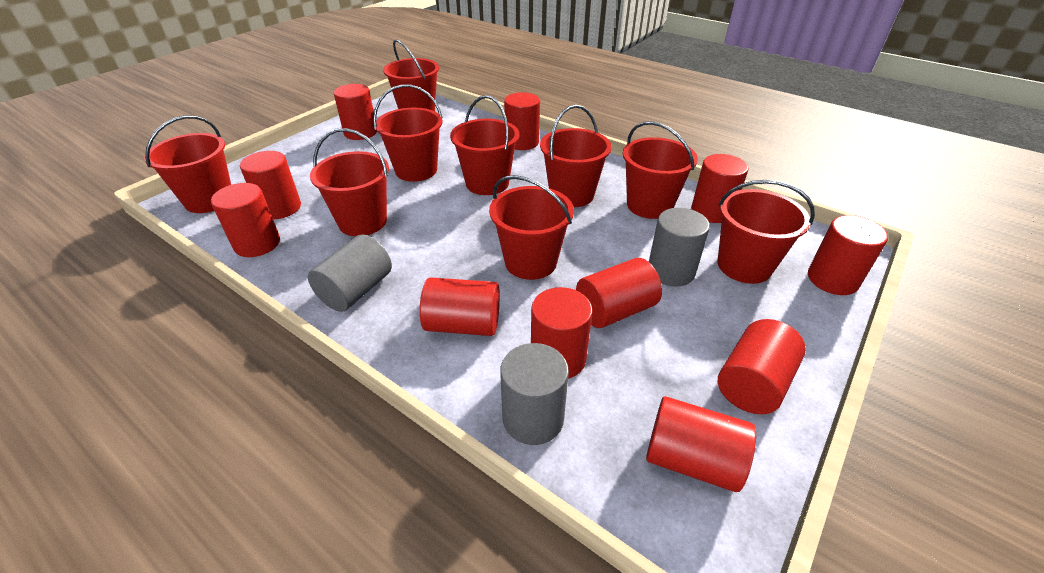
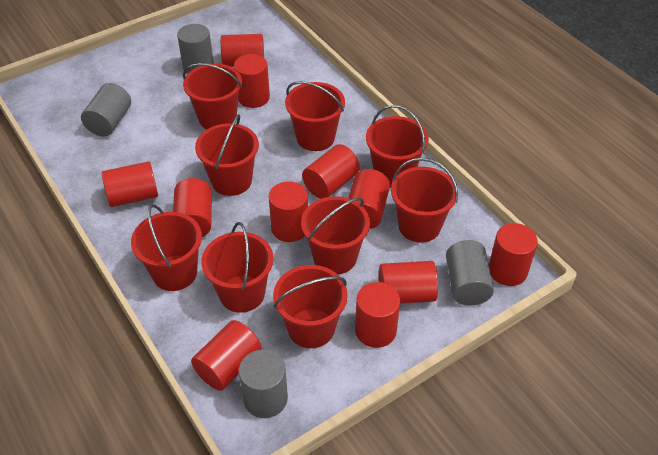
grey cylinder: 3 -> 4

